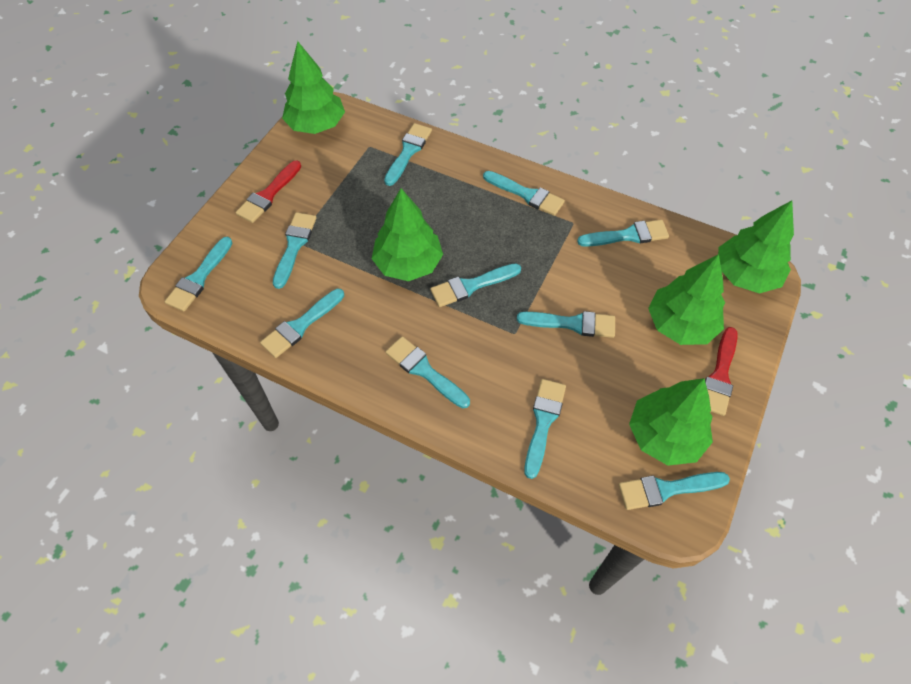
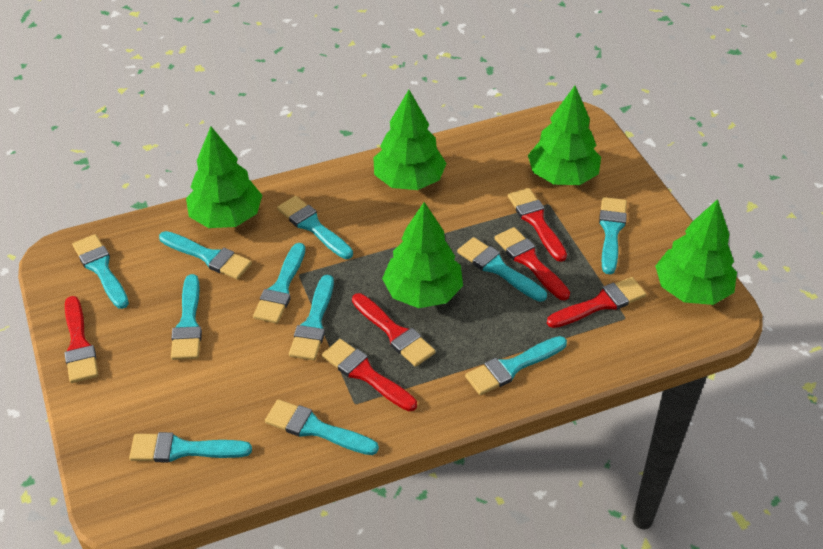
red brush: 2 -> 6

